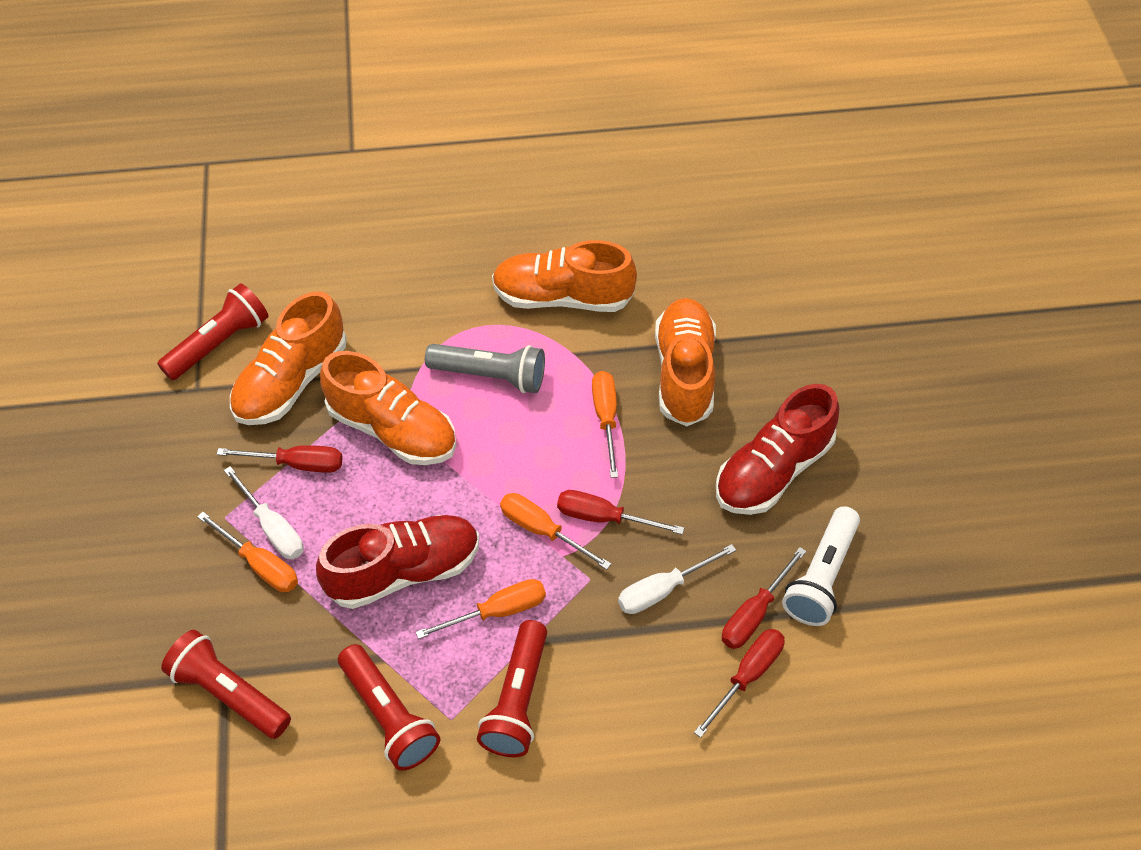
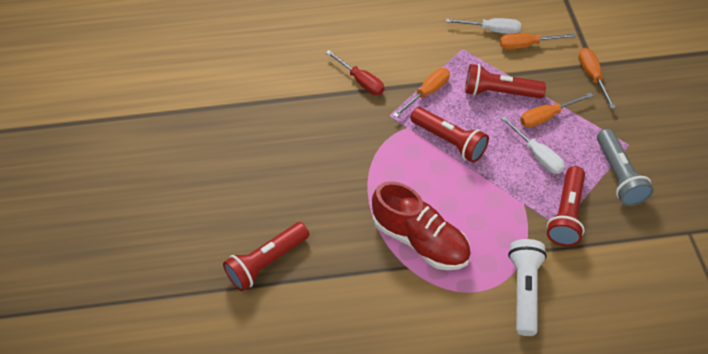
orange shoe: 4 -> 0
red screwdriver: 4 -> 1
red shoe: 2 -> 1

